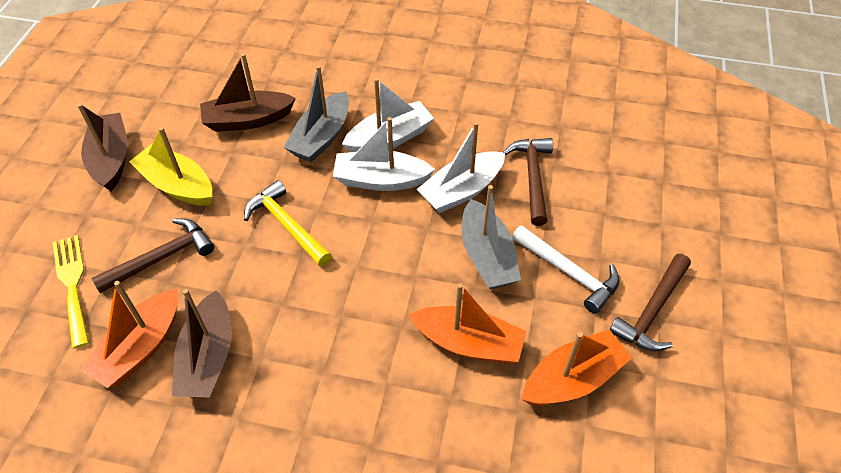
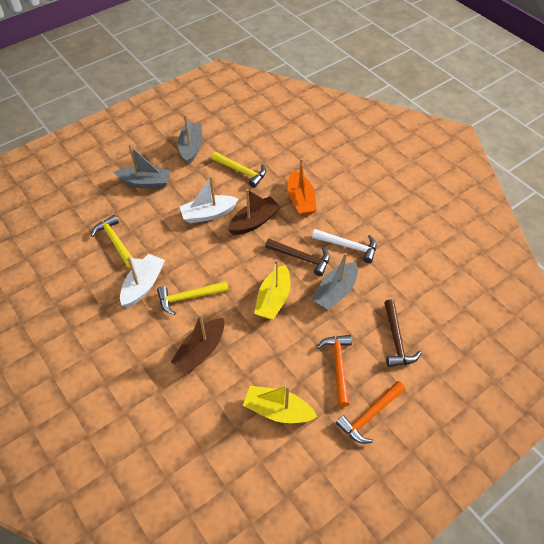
brown boat: 3 -> 2
brown hammer: 3 -> 2
grey boat: 2 -> 3
orange boat: 3 -> 1
orange hammer: 0 -> 2
white boat: 3 -> 2
yellow boat: 1 -> 2
yellow fork: 1 -> 0
yellow hammer: 1 -> 3

